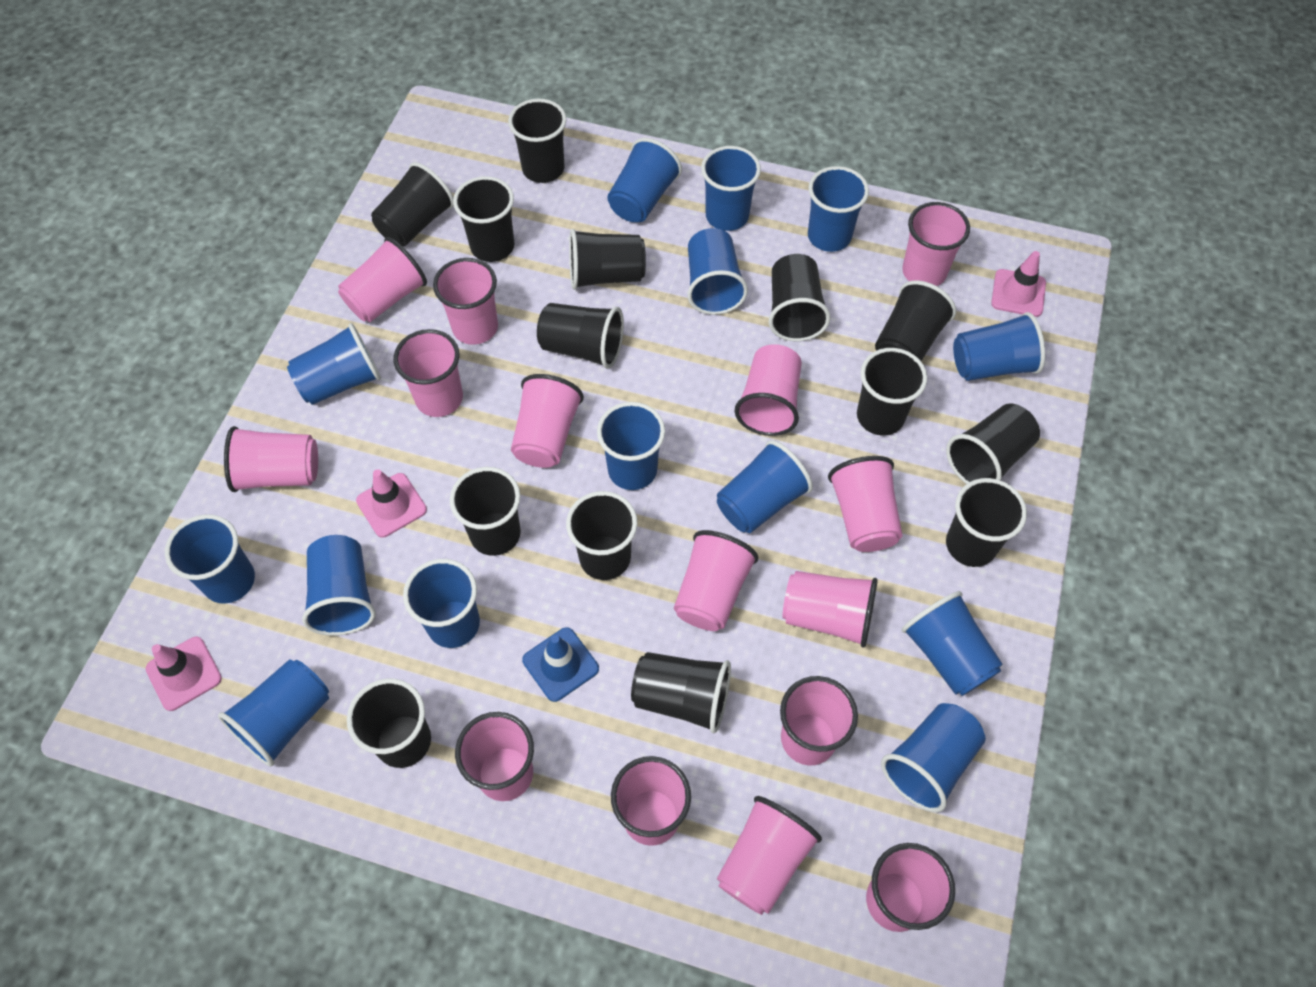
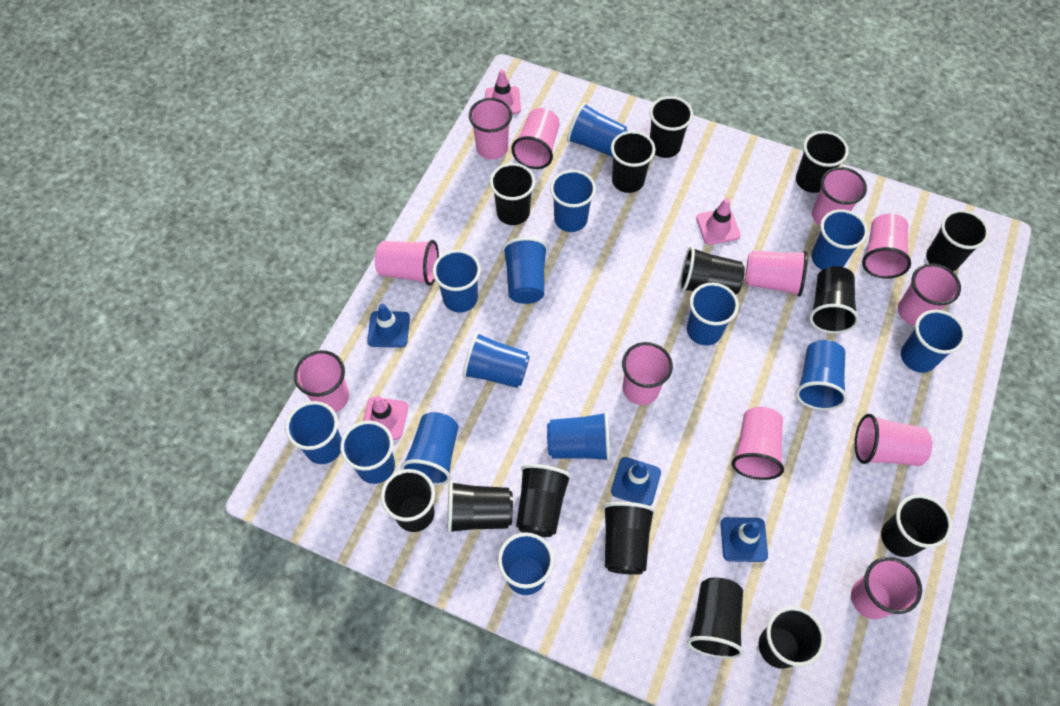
blue traffic cone: 1 -> 3
pink cup: 15 -> 12

